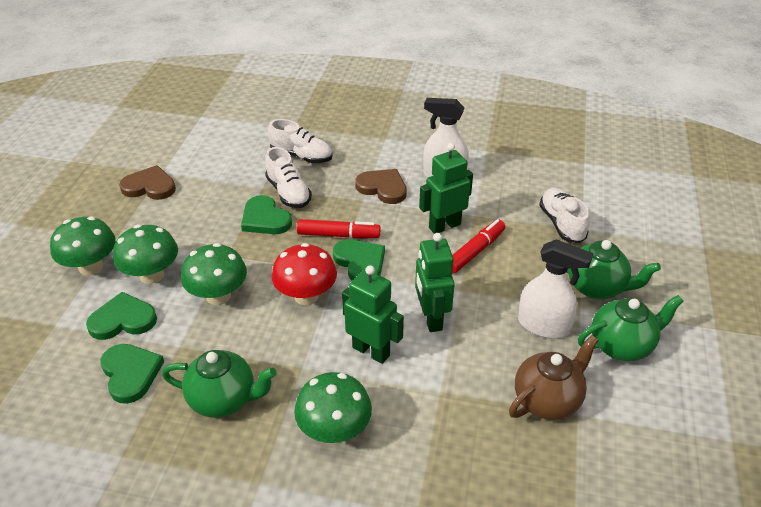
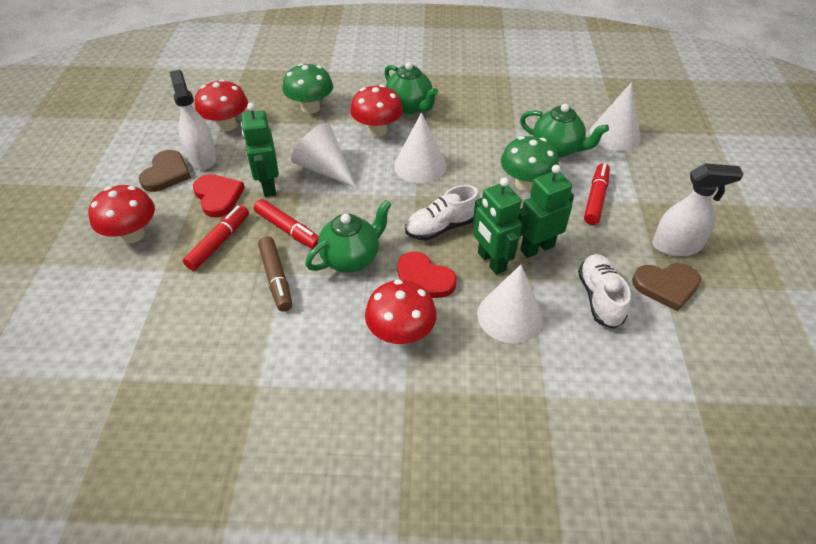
brown marker: 0 -> 1
brown teapot: 1 -> 0
green heart: 4 -> 0
green mushroom: 4 -> 2
red heart: 0 -> 2
red marker: 2 -> 3
red mushroom: 1 -> 4
white cone: 0 -> 4
white shoe: 3 -> 2

